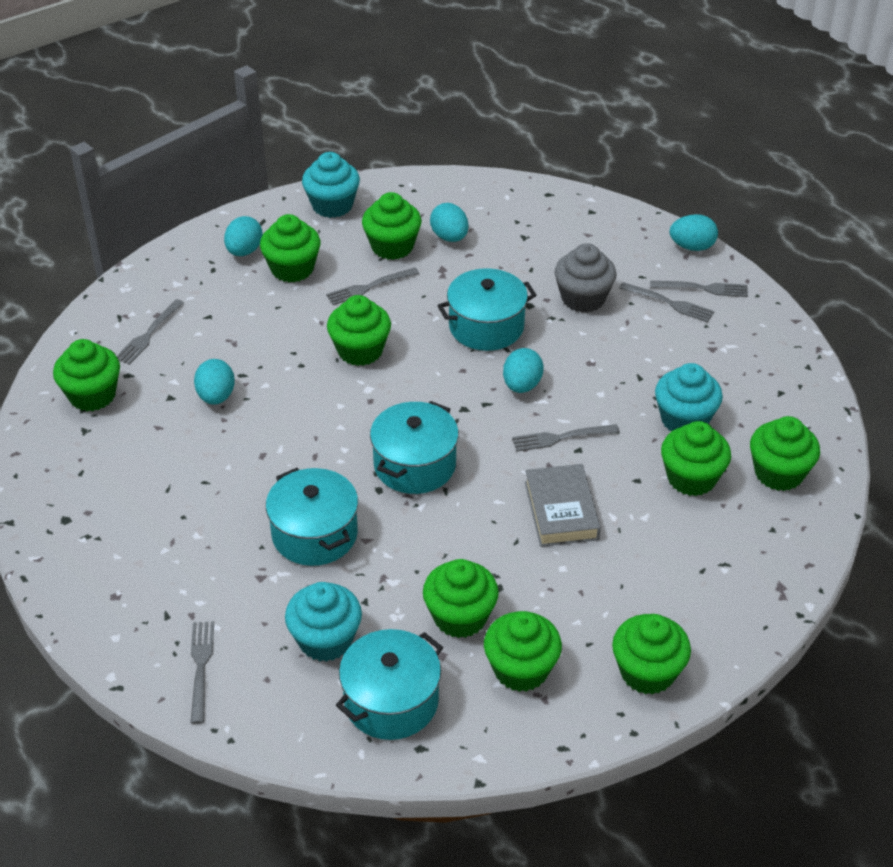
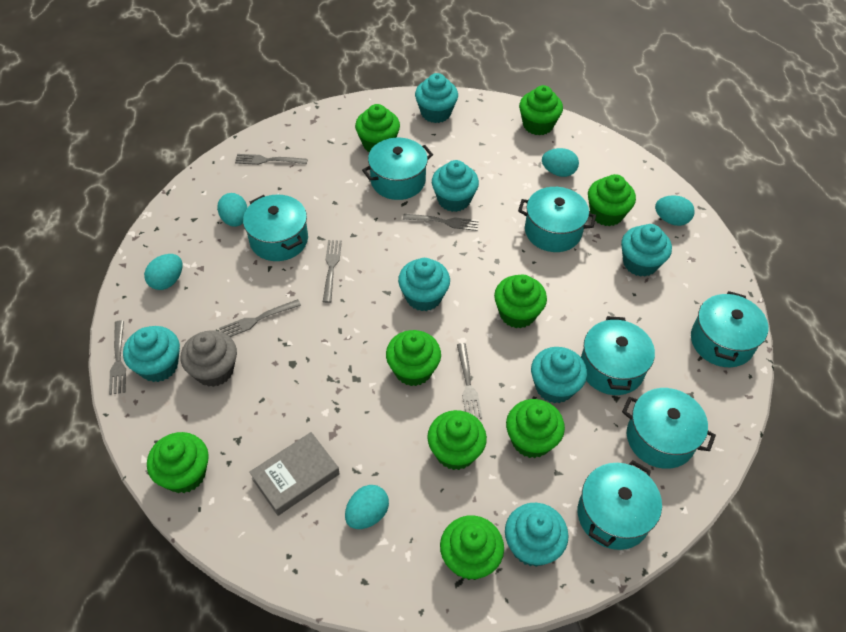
turquoise cupcake: 3 -> 7
turquoise pot: 4 -> 7

